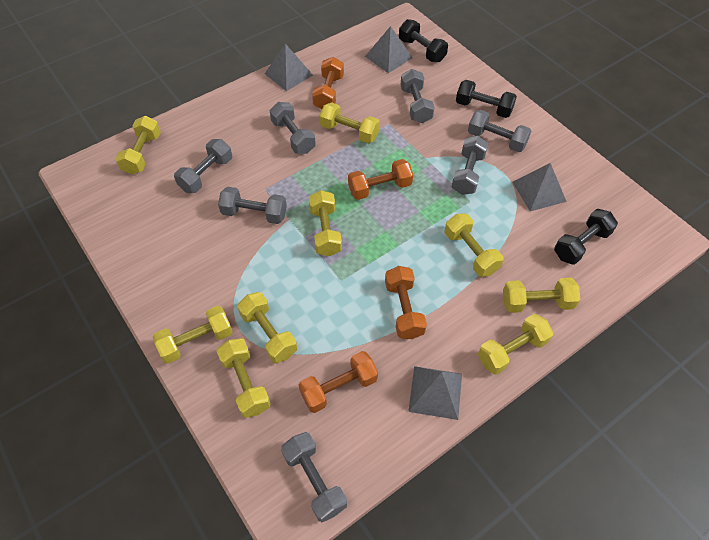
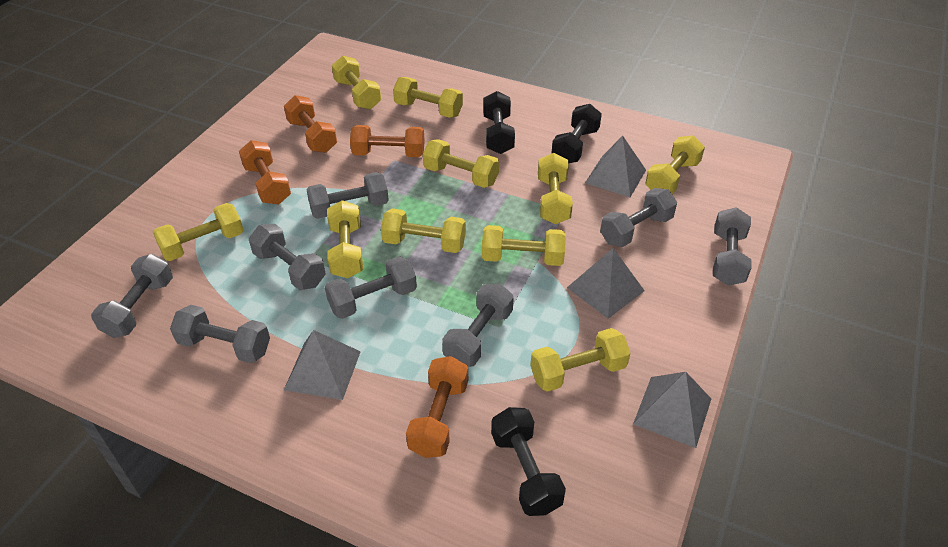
grey dumbbell: 7 -> 8
yellow dumbbell: 9 -> 10

